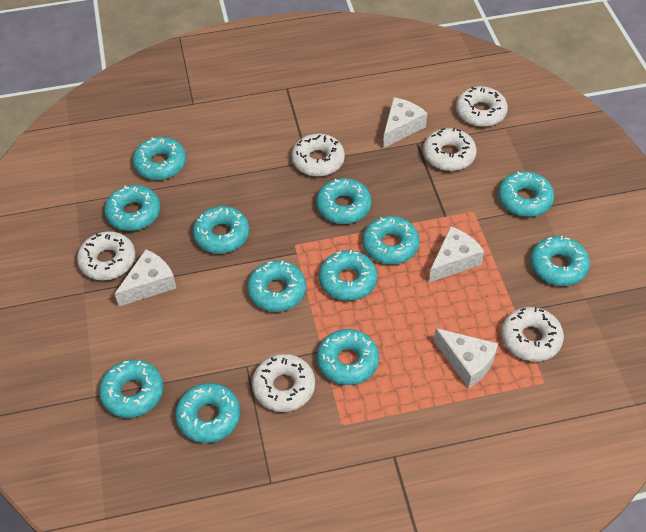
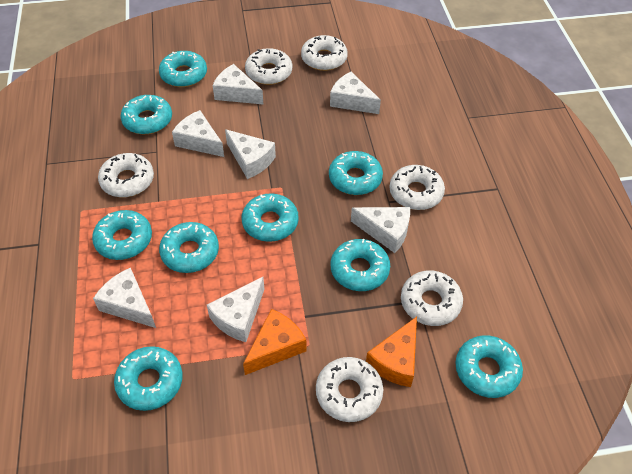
orange cheese: 0 -> 2
turquoise donut: 12 -> 9
white cheese: 4 -> 7

